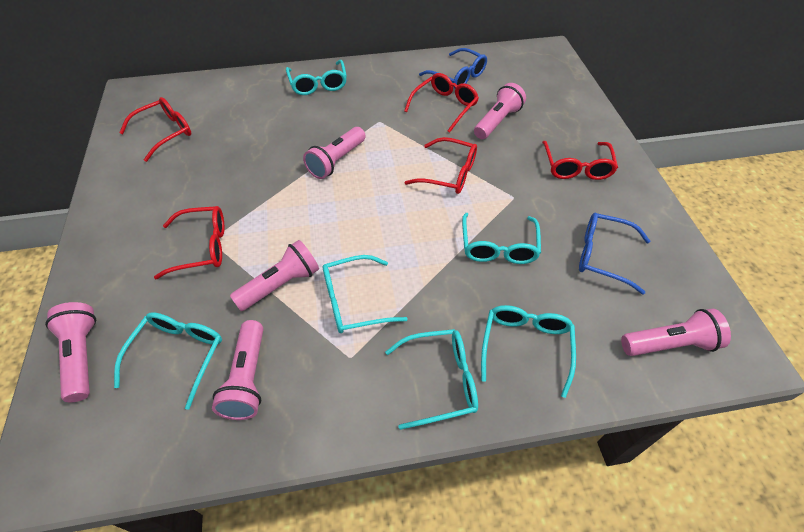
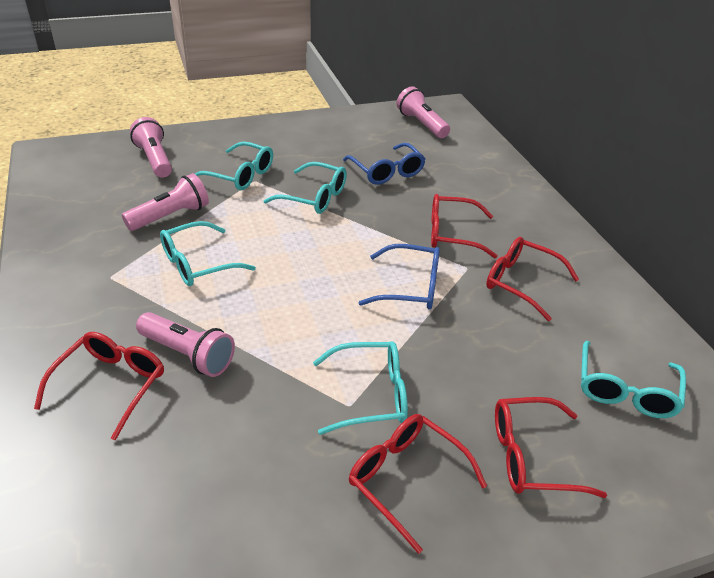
pink flashlight: 6 -> 4
turquoise glasses: 6 -> 5

